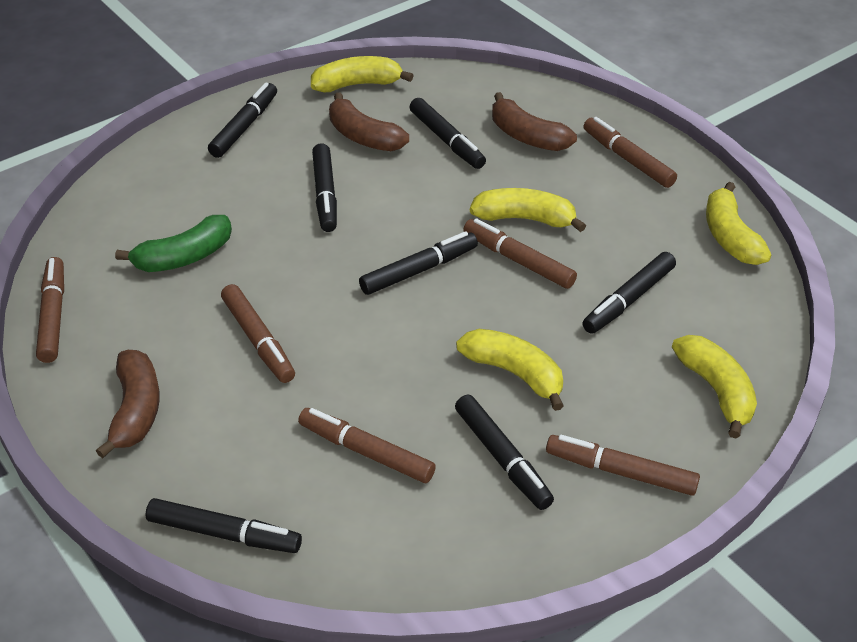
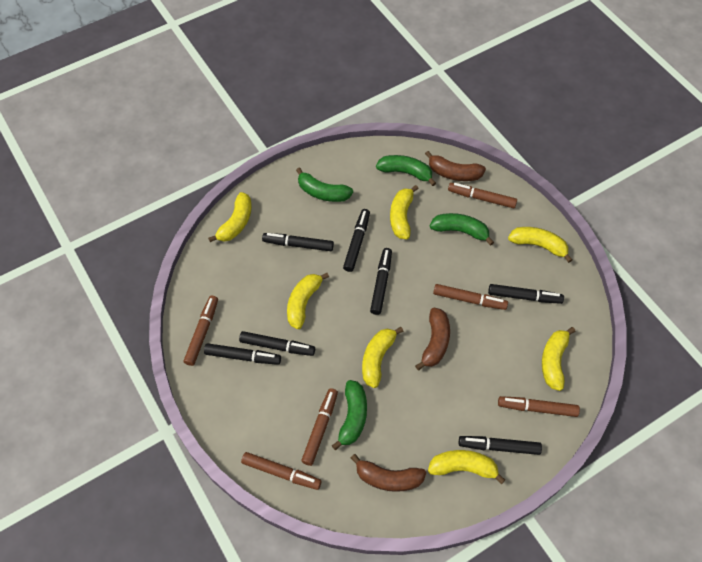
green banana: 1 -> 4
yellow banana: 5 -> 7

